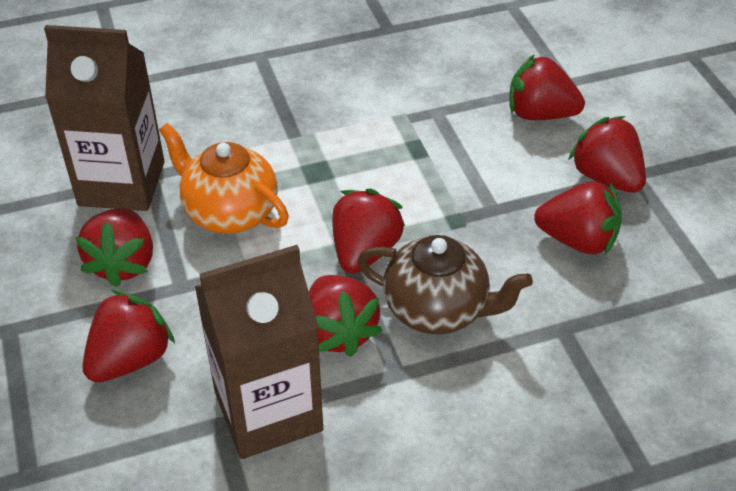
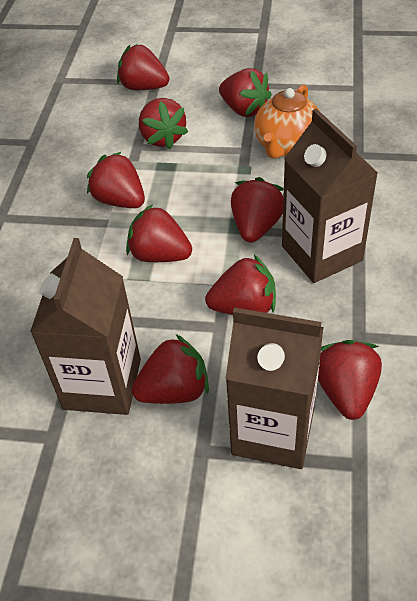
brown carton: 2 -> 3
brown teapot: 1 -> 0
red strawberry: 7 -> 9

